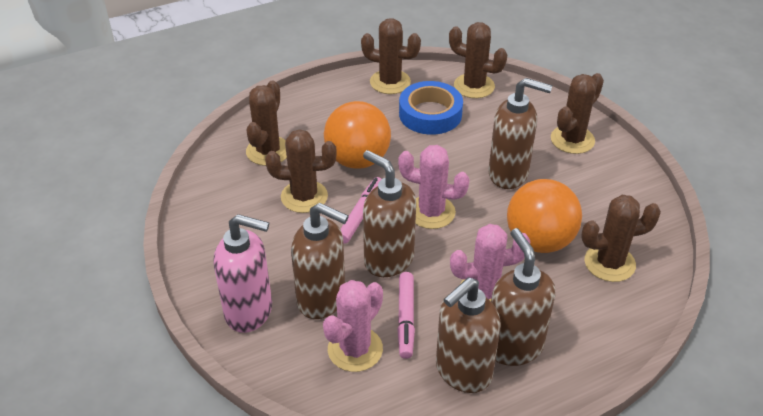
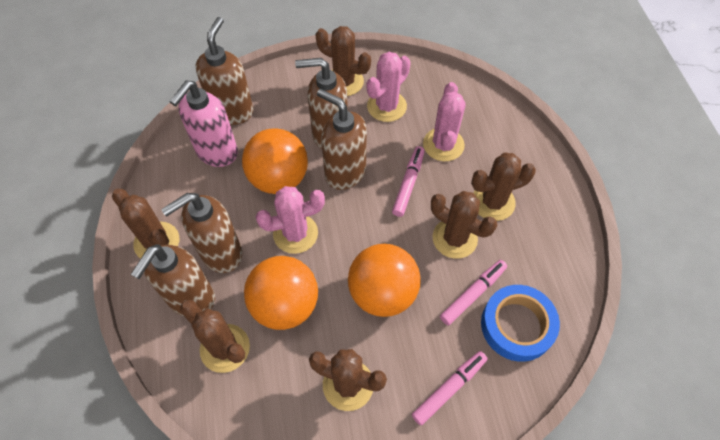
orange ball: 2 -> 3
pink marker: 2 -> 3

